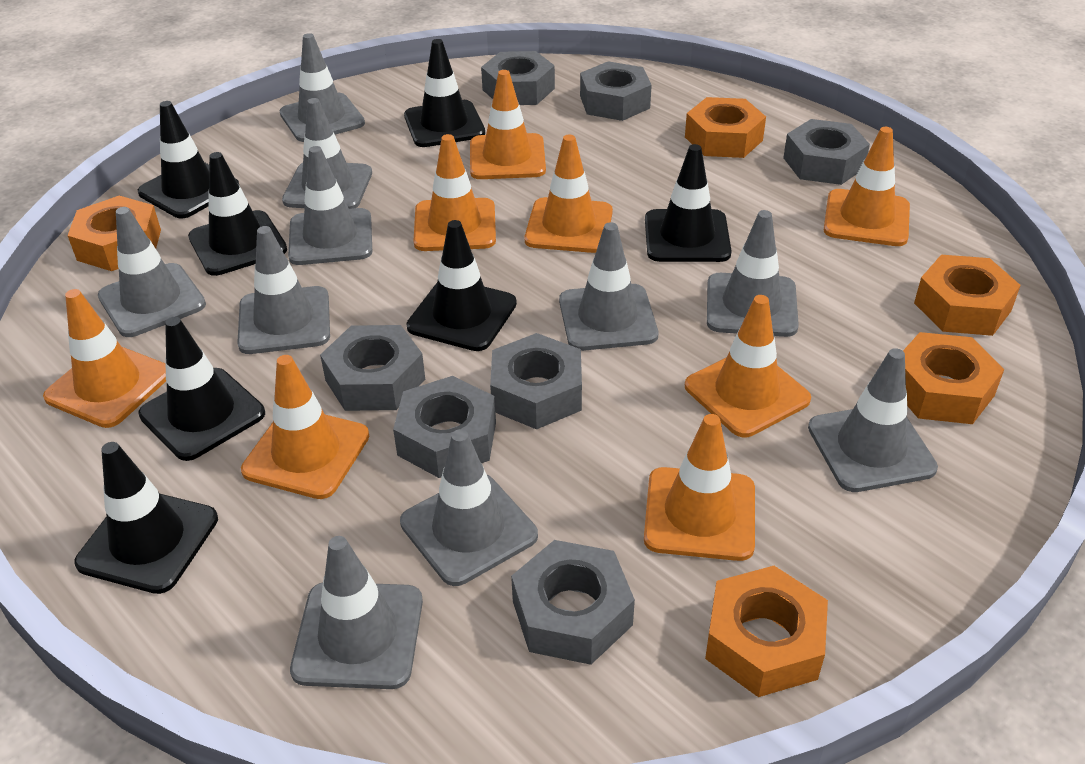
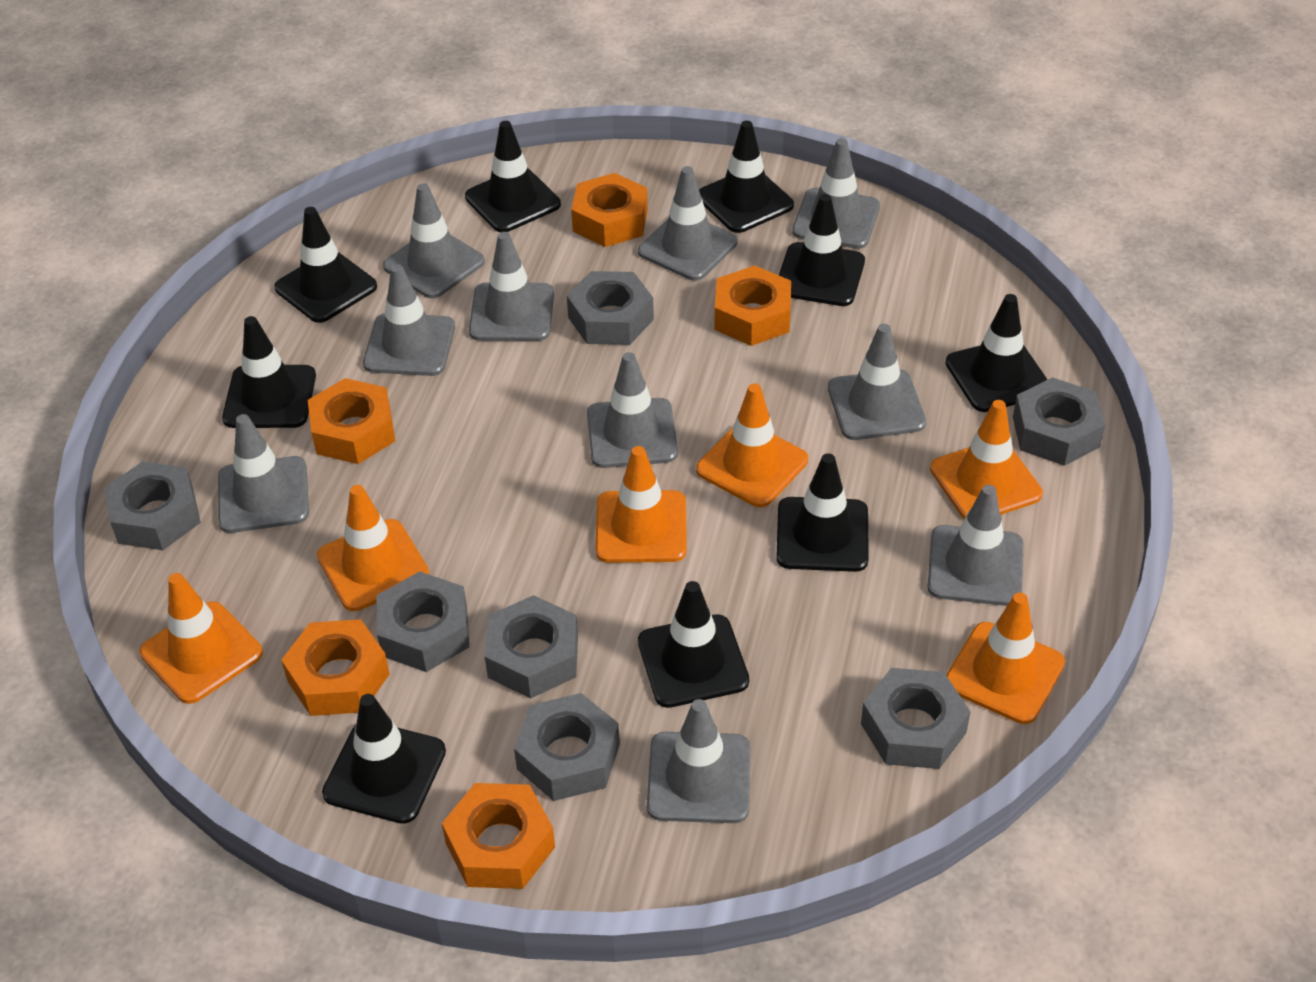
black traffic cone: 7 -> 9
orange traffic cone: 8 -> 6

